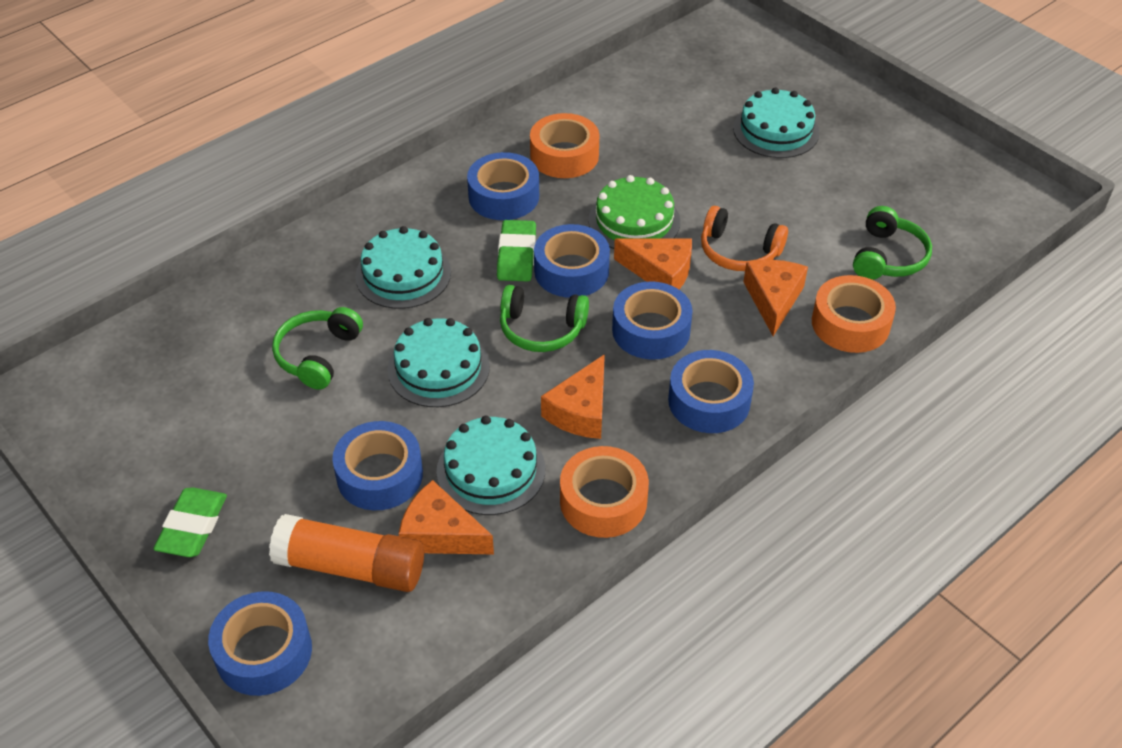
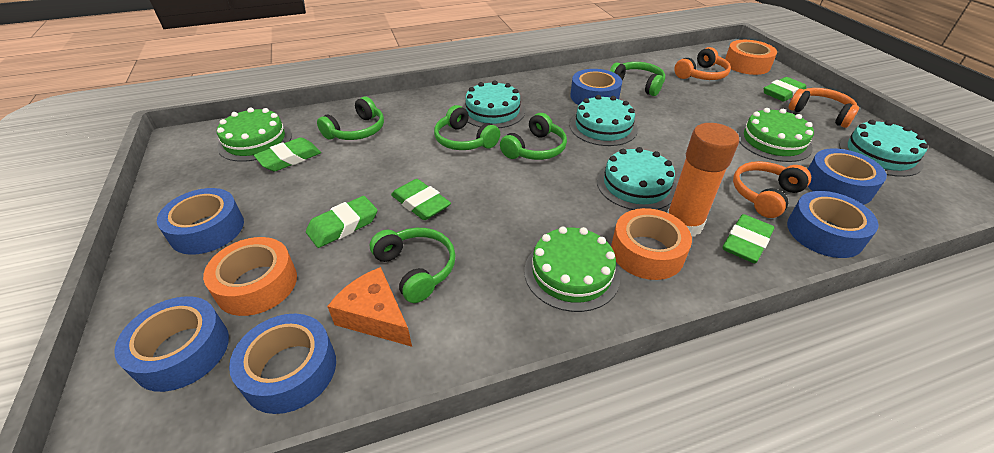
green cake: 1 -> 3
green eraser: 2 -> 5
green headphones: 3 -> 5
orange cheese: 4 -> 1
orange headphones: 1 -> 3

